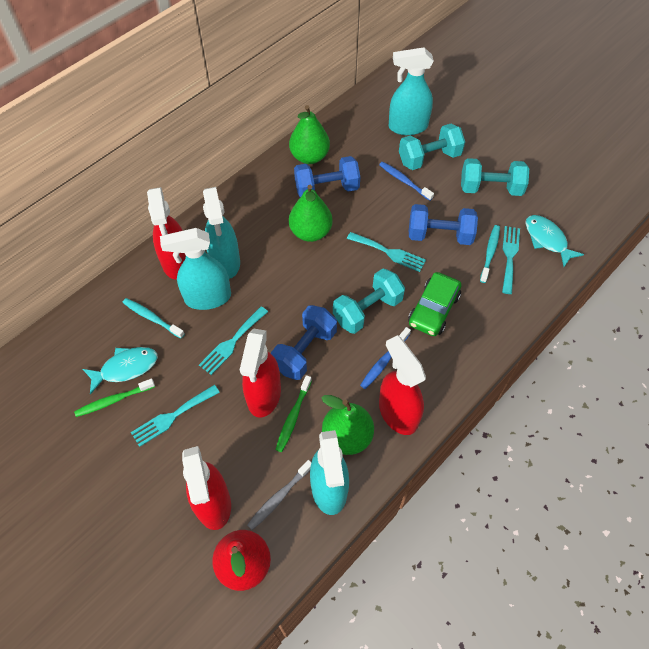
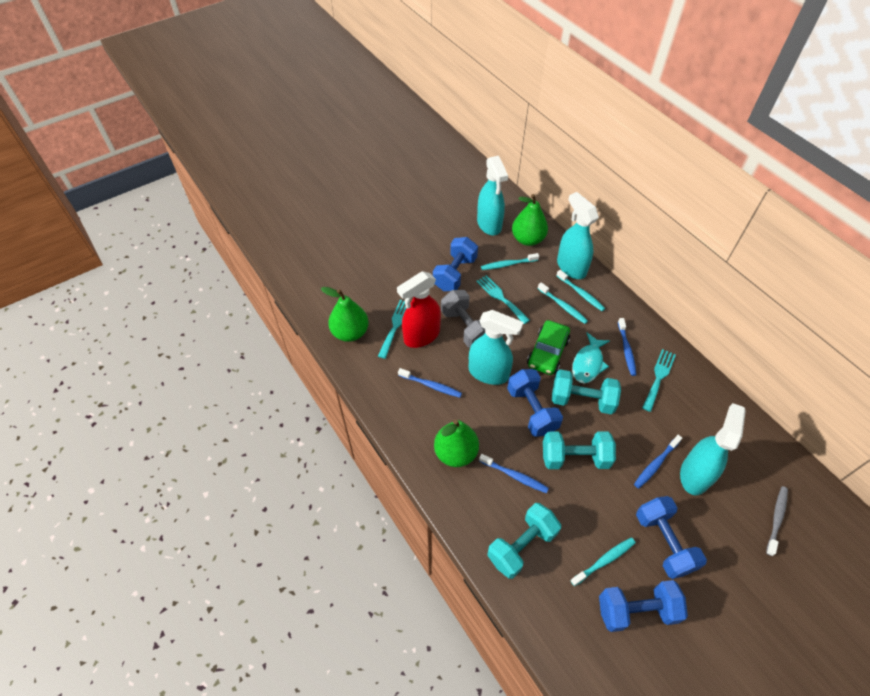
blue dumbbell: 3 -> 4
blue toothbrush: 2 -> 4
green toothbrush: 2 -> 0
grey dumbbell: 0 -> 1
red pear: 1 -> 0
red spray bottle: 4 -> 1
turquoise fish: 2 -> 1
turquoise fork: 4 -> 3
turquoise toothbrush: 2 -> 4

